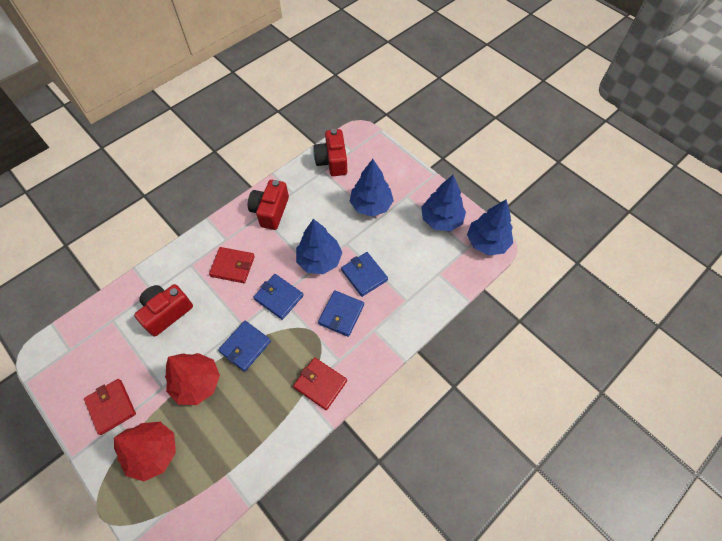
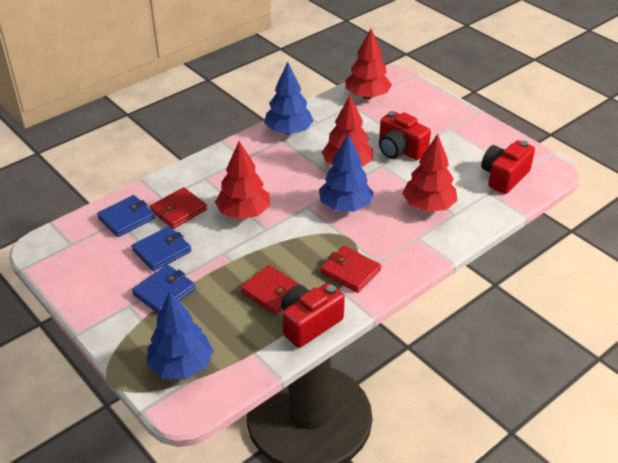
blue tree: 4 -> 3
blue wallet: 4 -> 3
red tree: 2 -> 4

